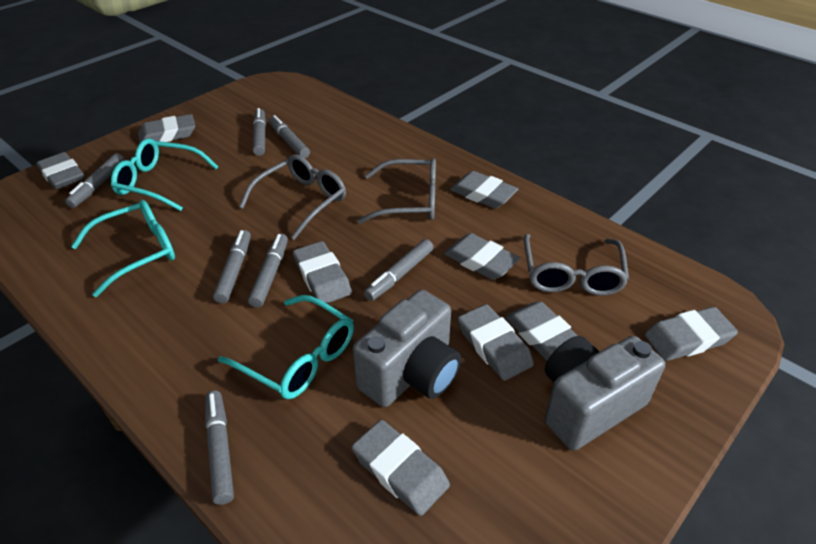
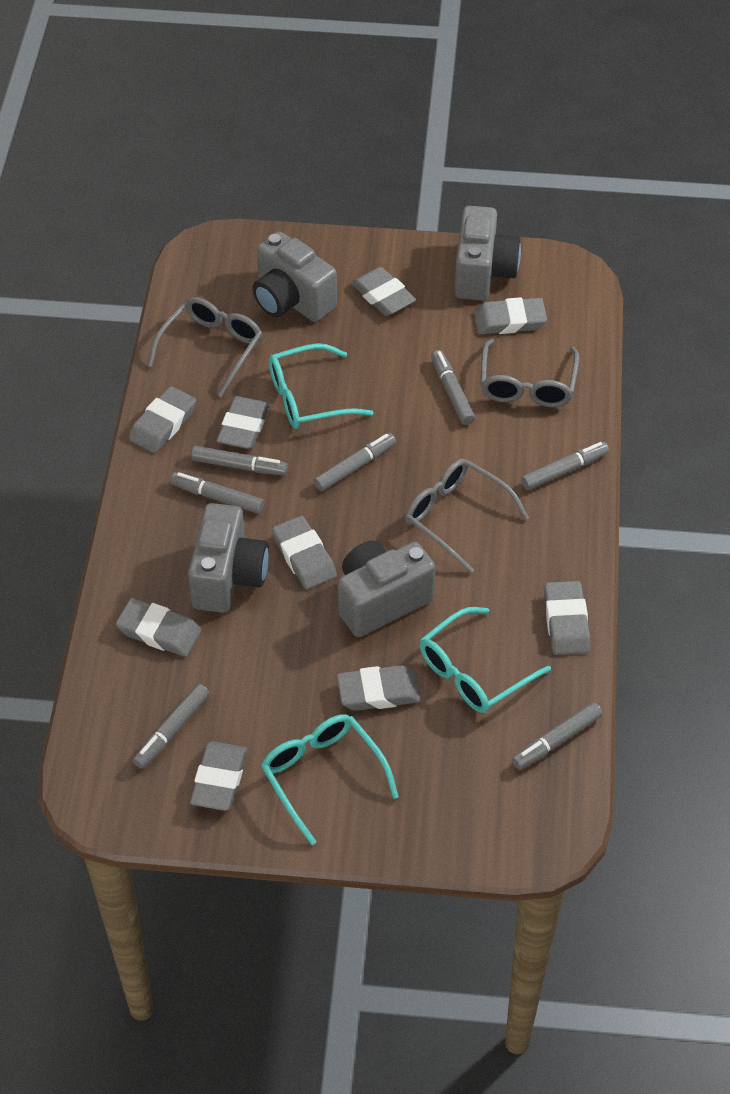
grey camera: 2 -> 4

